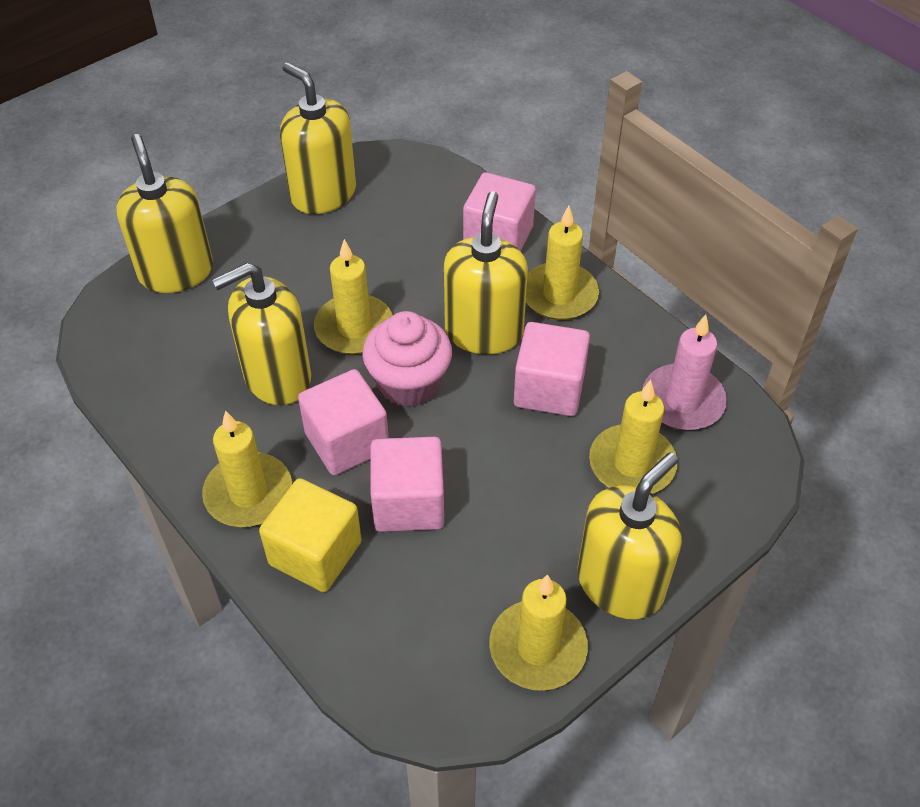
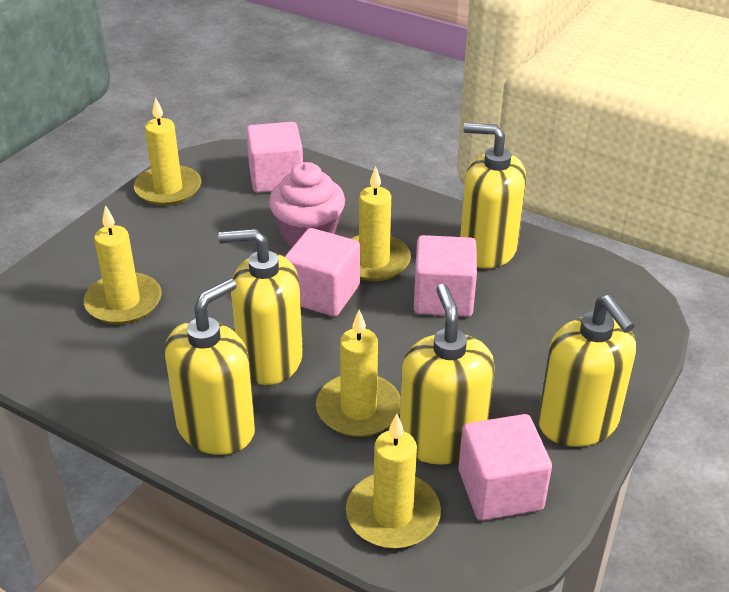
pink candle: 1 -> 0
yellow cube: 1 -> 0

